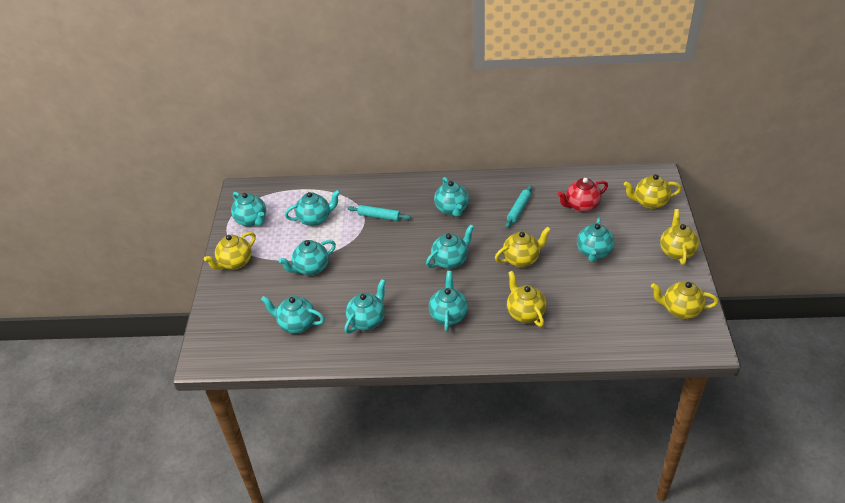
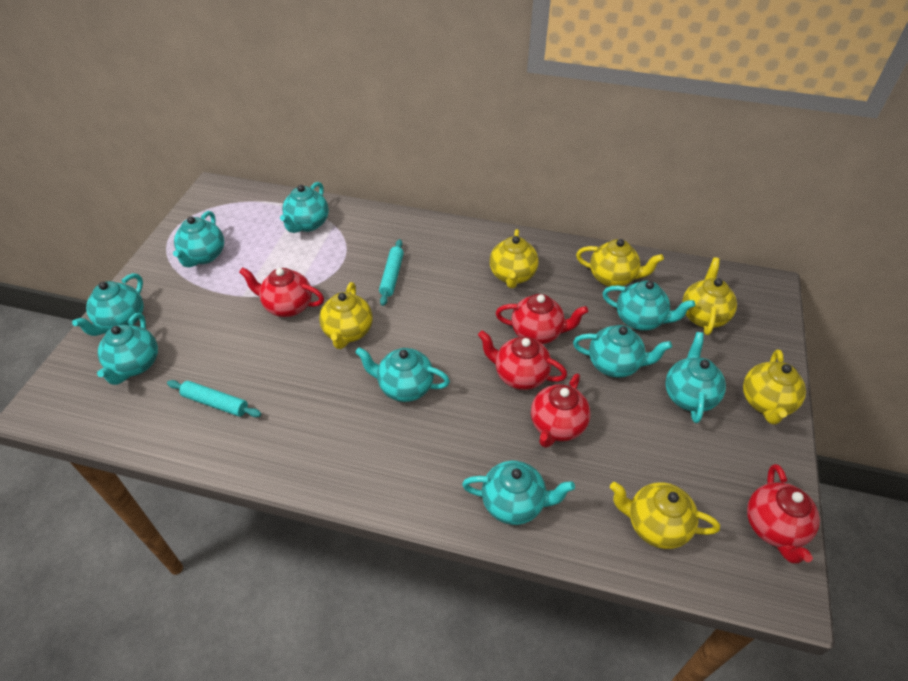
red teapot: 1 -> 5

